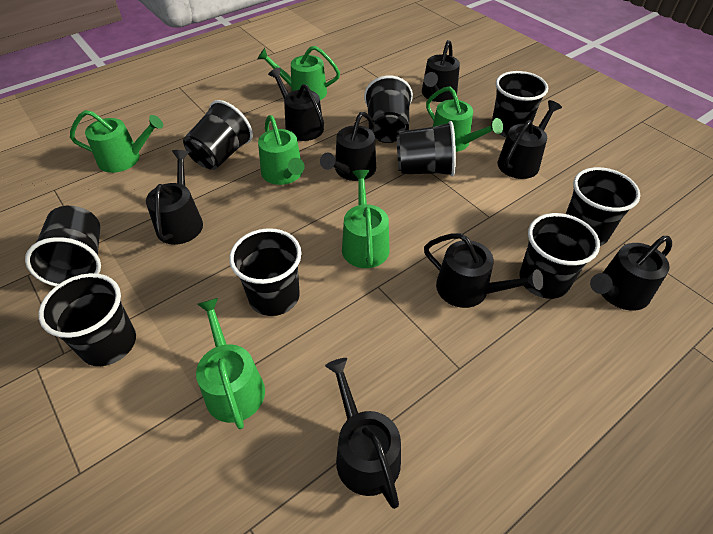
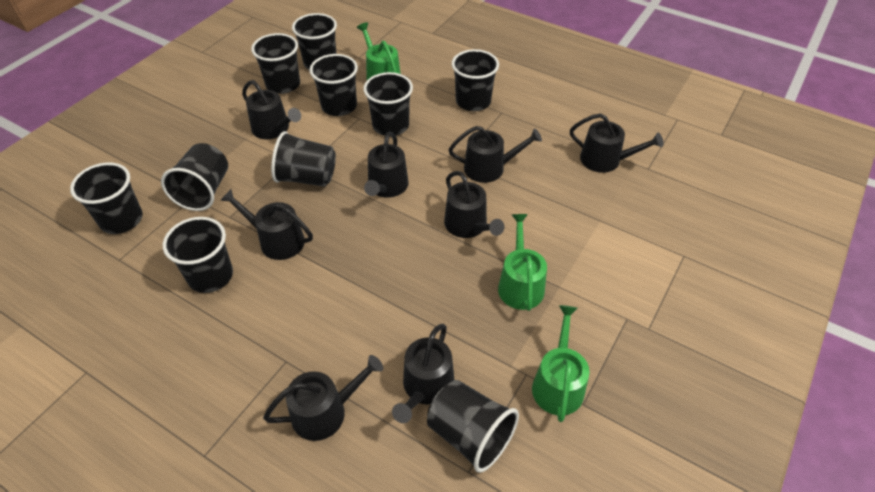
black cup: 9 -> 10
green watering can: 6 -> 3

